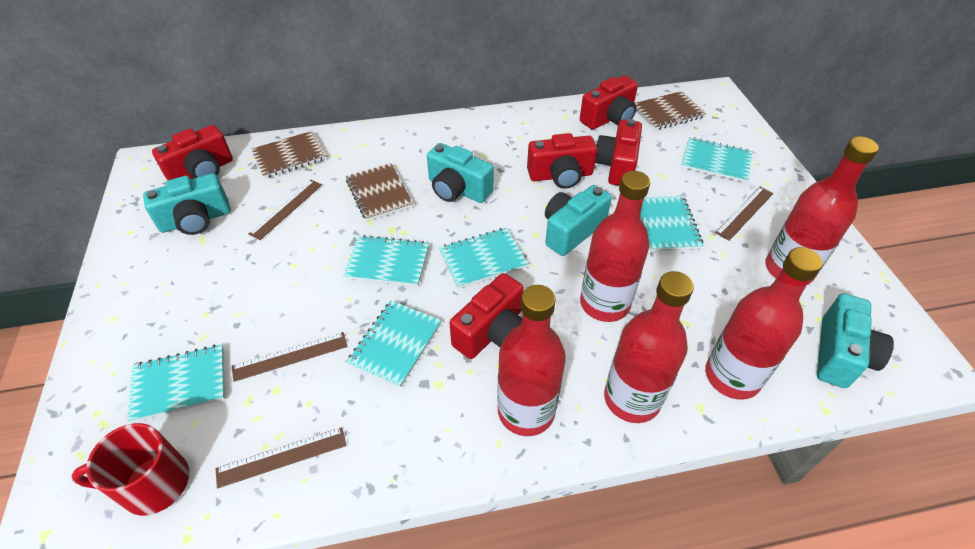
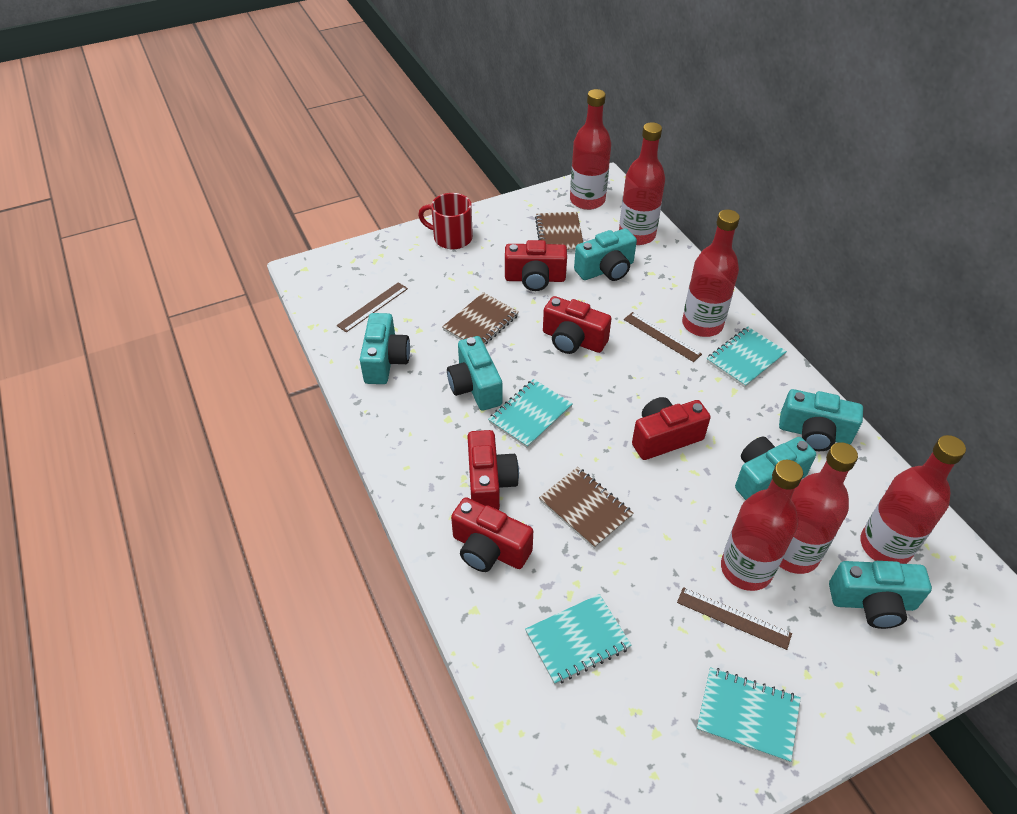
brown ruler: 4 -> 3
red bottle: 5 -> 6
turquoise camera: 4 -> 6
turquoise notebook: 6 -> 4

